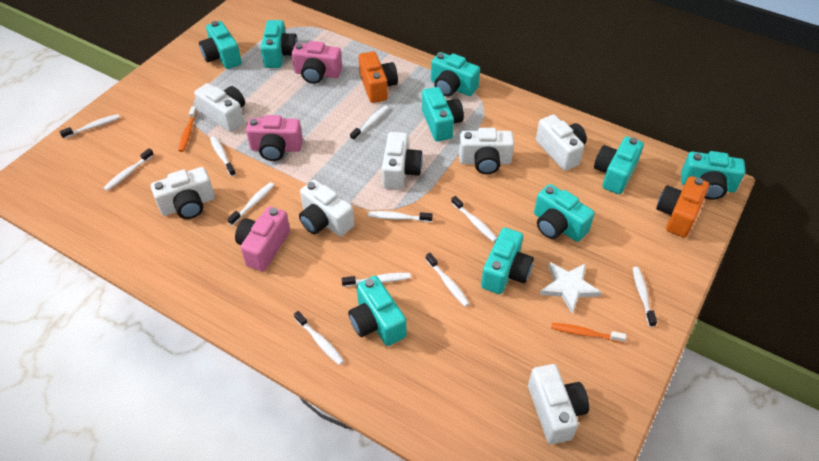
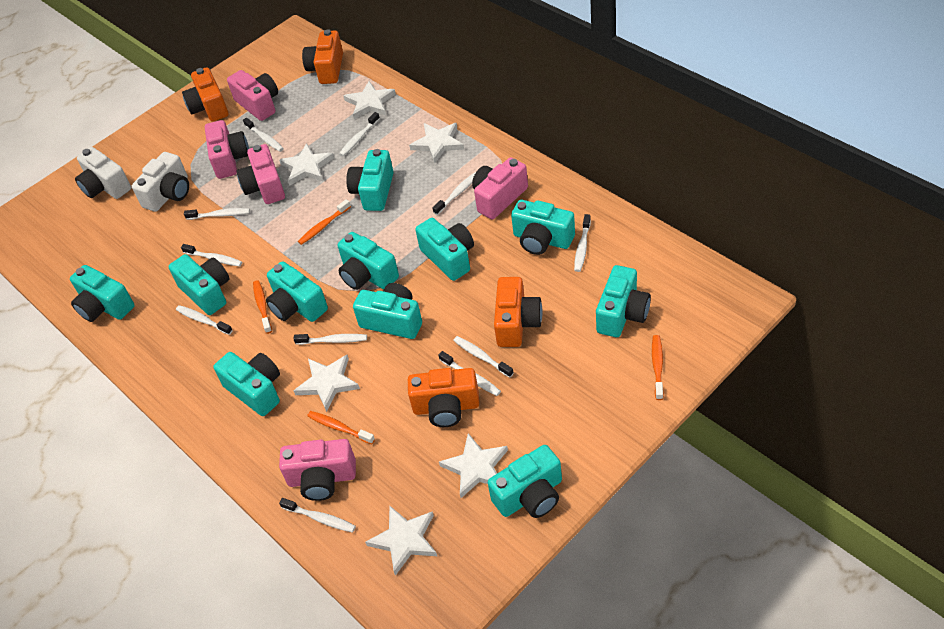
orange camera: 2 -> 4
orange toothbrush: 2 -> 4
pink camera: 3 -> 5
turquoise camera: 9 -> 11
white camera: 7 -> 2
white star: 1 -> 6

